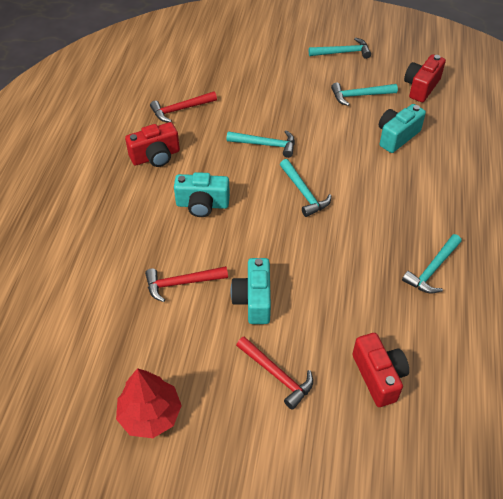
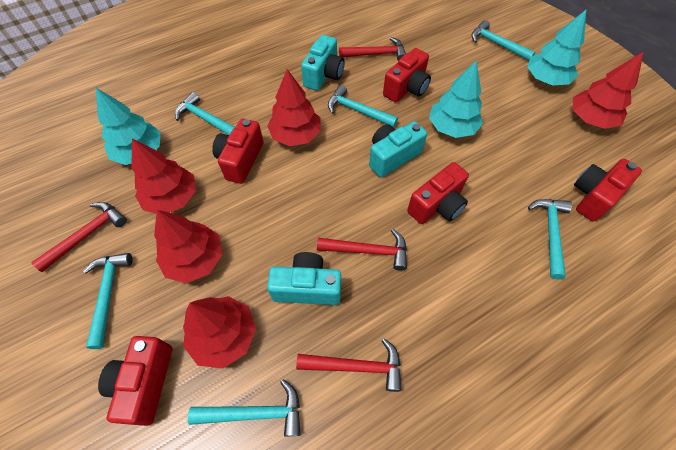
red camera: 3 -> 5
red hammer: 3 -> 4
red tree: 1 -> 5
turquoise hammer: 5 -> 6
turquoise tree: 0 -> 3

